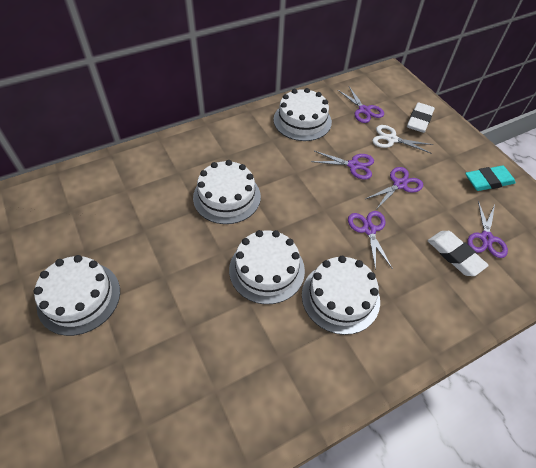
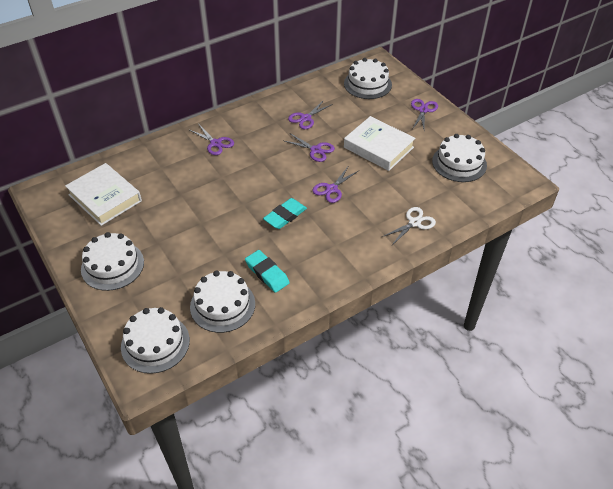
turquoise eraser: 1 -> 2
white book: 0 -> 2
white eraser: 2 -> 0

